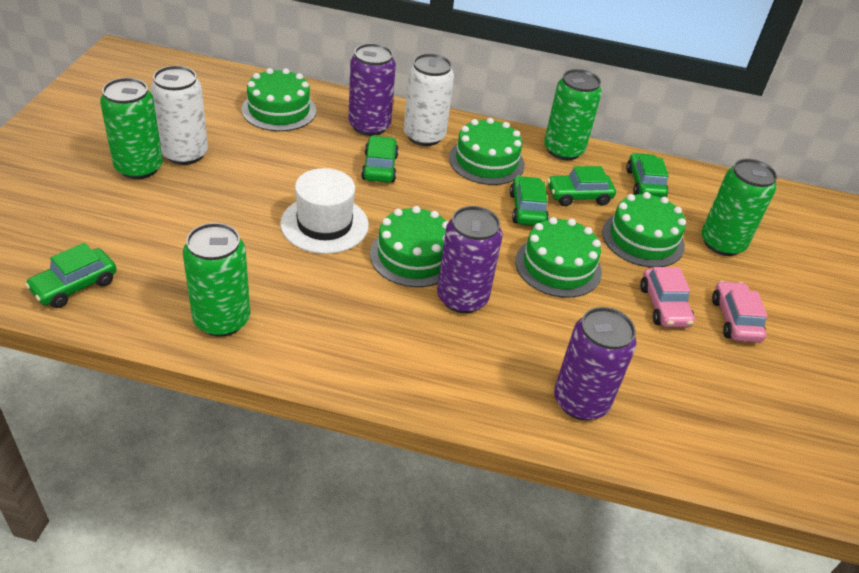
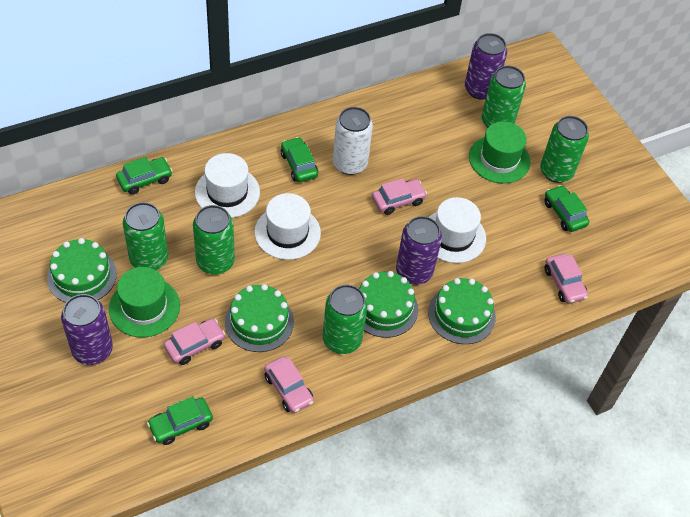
green cake: 5 -> 4
green can: 4 -> 5
green car: 5 -> 4
green hat: 0 -> 2
pink car: 2 -> 4
white can: 2 -> 1
white hat: 1 -> 3

